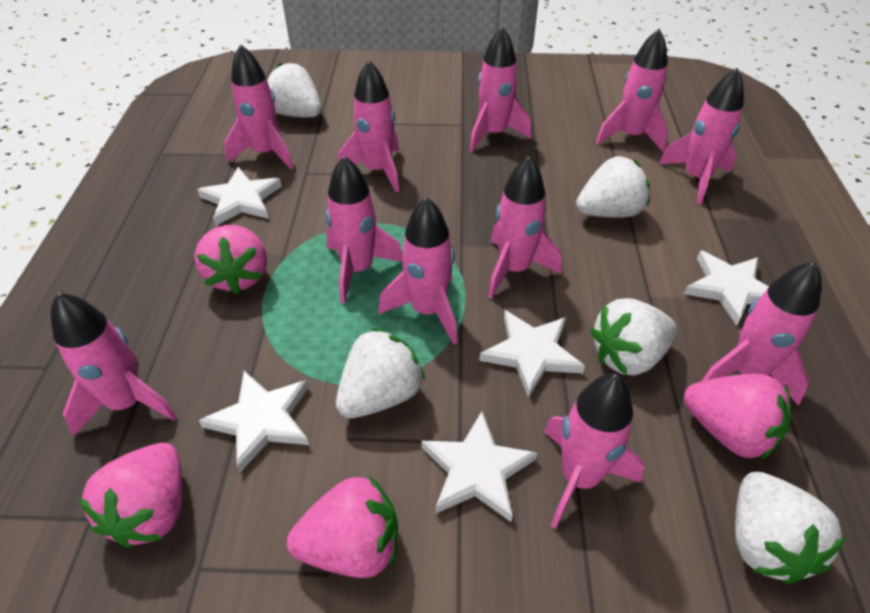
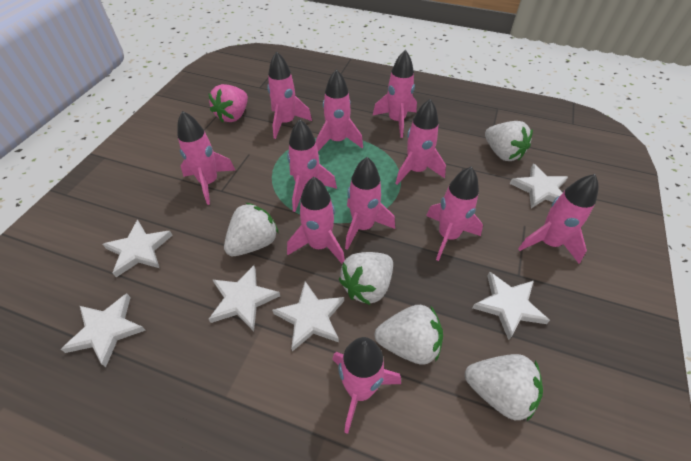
pink strawberry: 4 -> 1
white star: 5 -> 6

